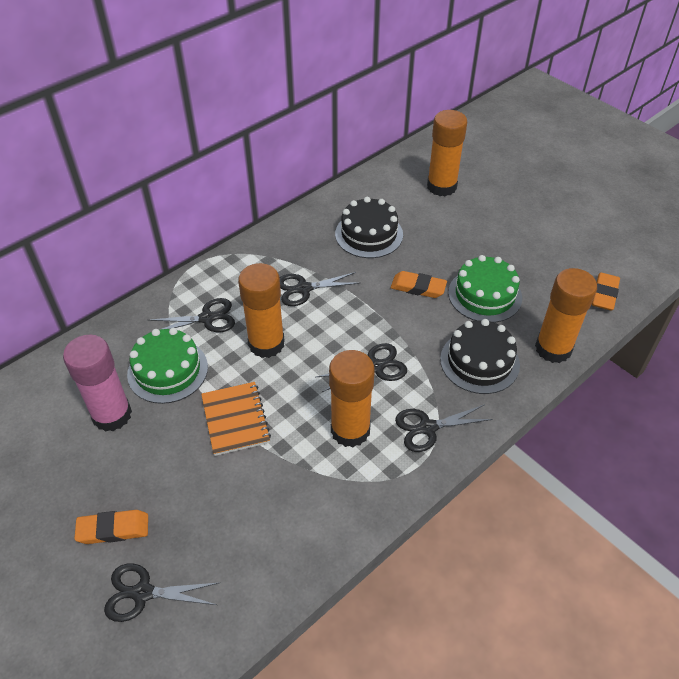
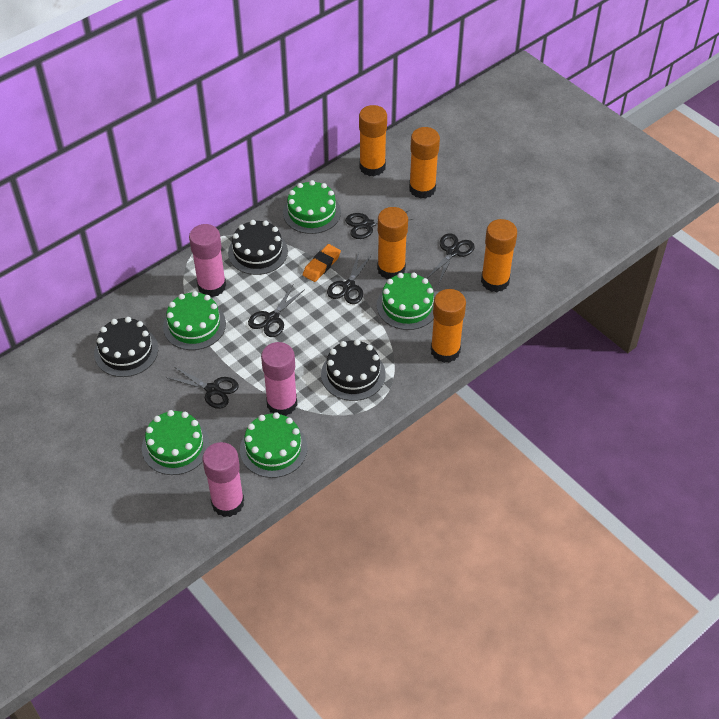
black cake: 2 -> 3
green cake: 2 -> 5
orange eraser: 3 -> 1
orange glue stick: 4 -> 5
orange notebook: 1 -> 0
pink glue stick: 1 -> 3

